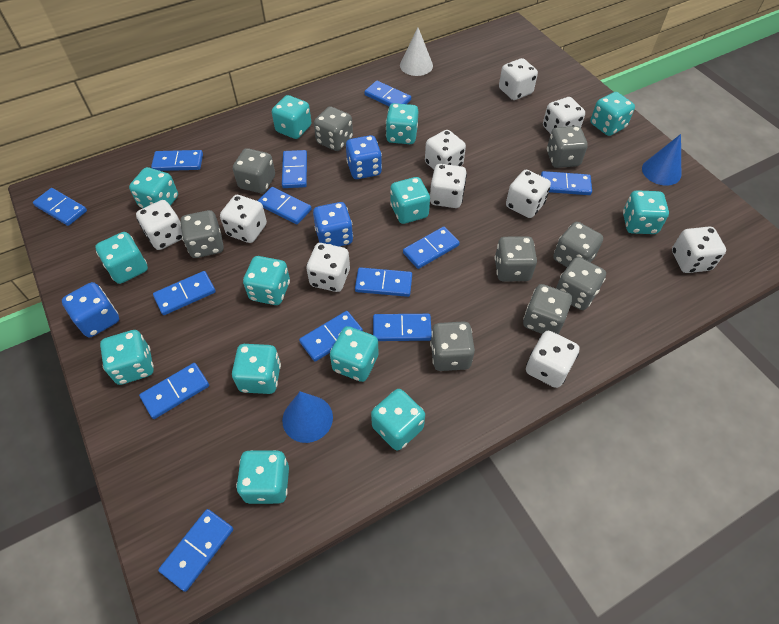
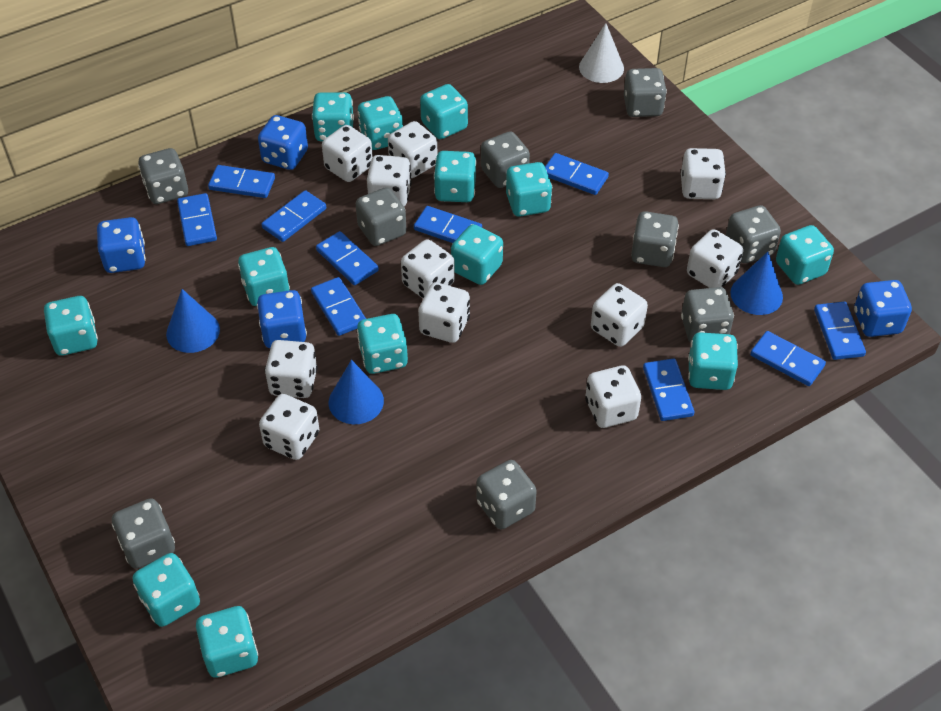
blue cone: 2 -> 3
blue dice: 3 -> 4
blue domino: 13 -> 10
white dice: 10 -> 11

